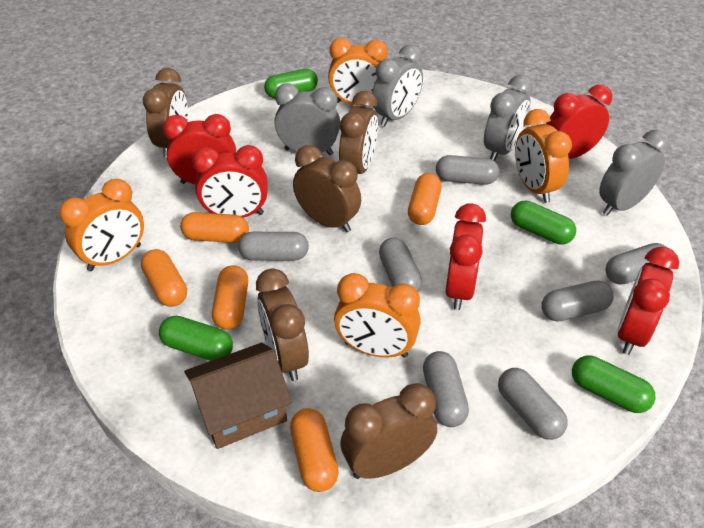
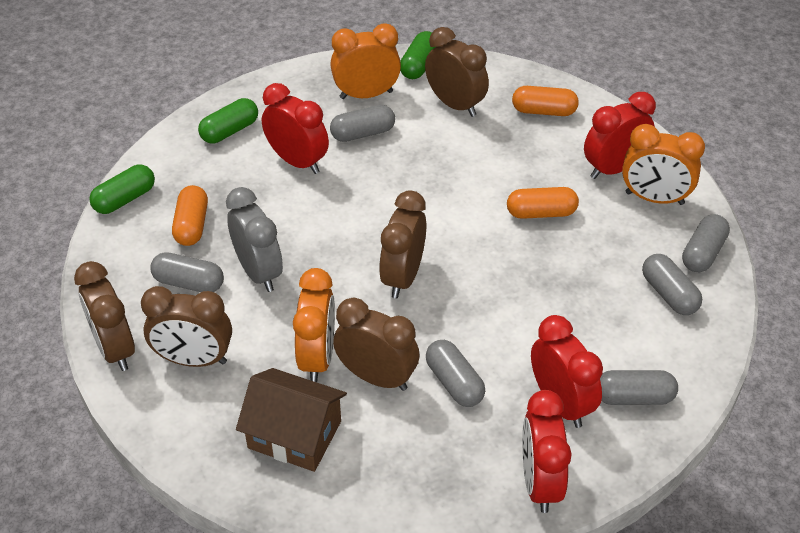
green capsule: 4 -> 3
grey capsule: 7 -> 6
grey clock: 4 -> 1
orange capsule: 5 -> 3
orange clock: 4 -> 3
red clock: 5 -> 4

